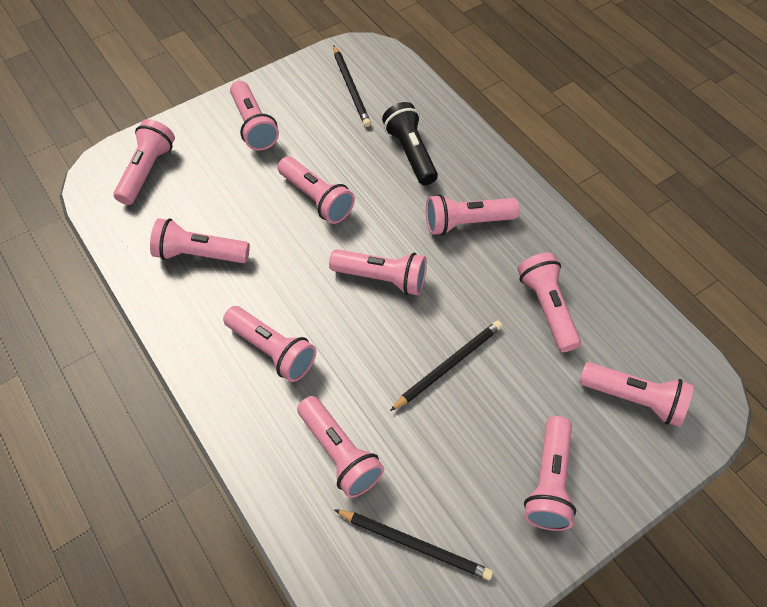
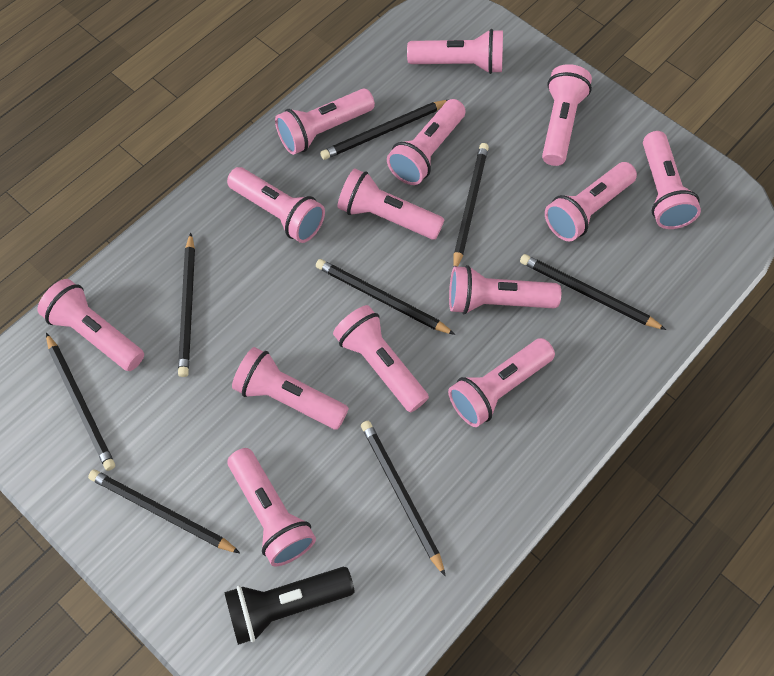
black pencil: 3 -> 8
pink flashlight: 11 -> 14

